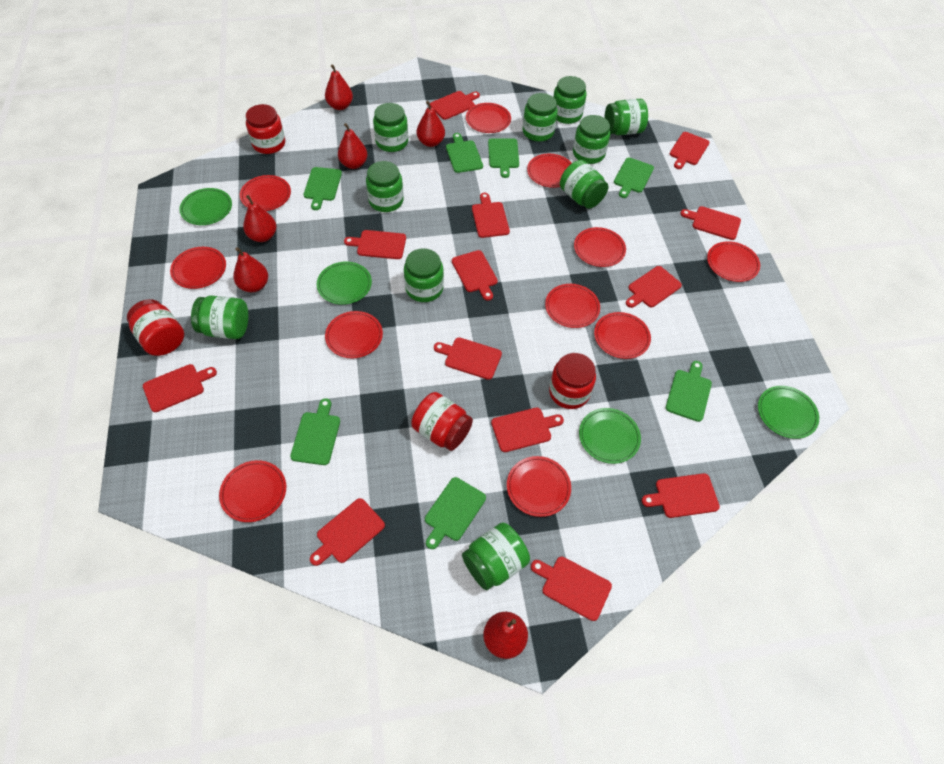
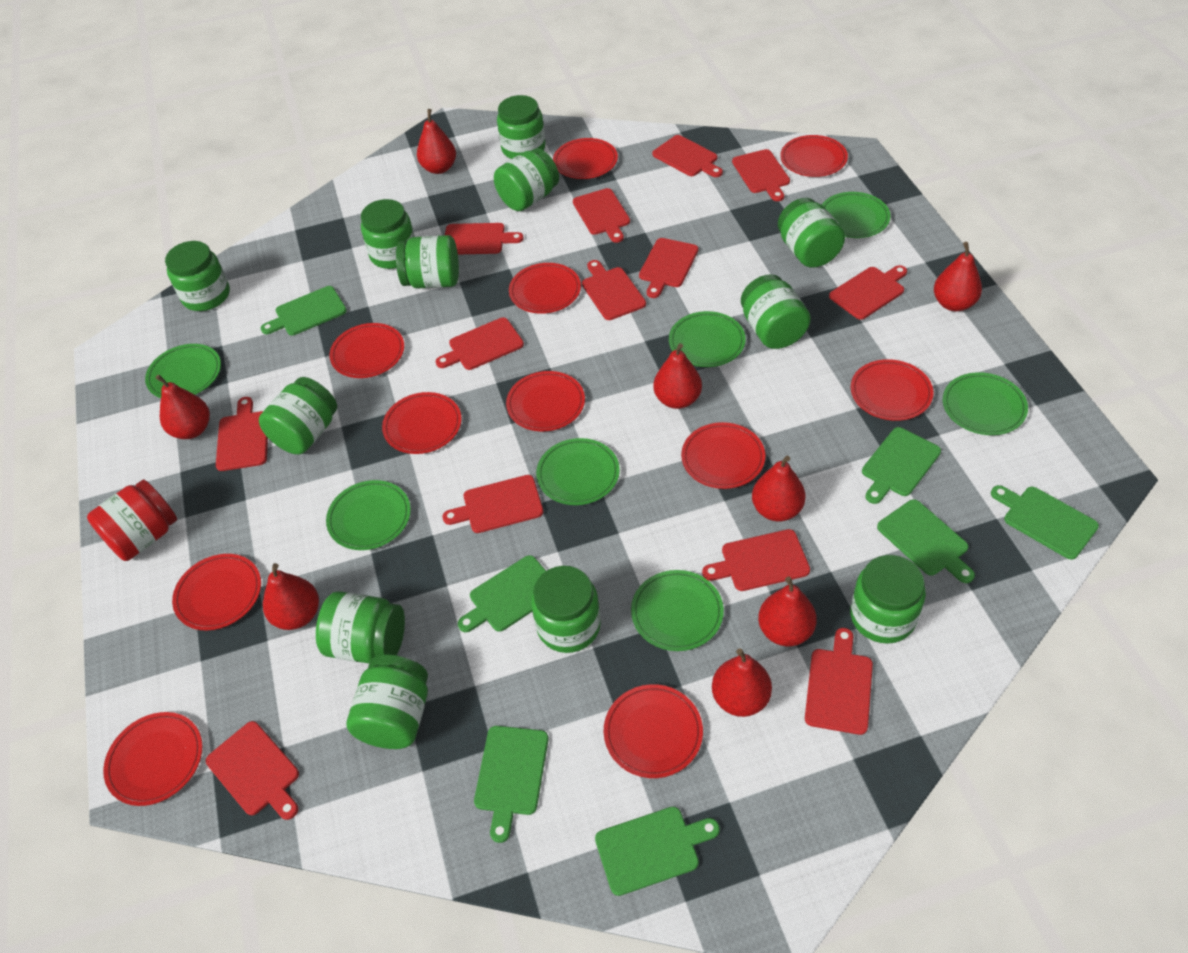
green jar: 10 -> 12
green plate: 4 -> 7
red jar: 4 -> 1
red pear: 6 -> 8

